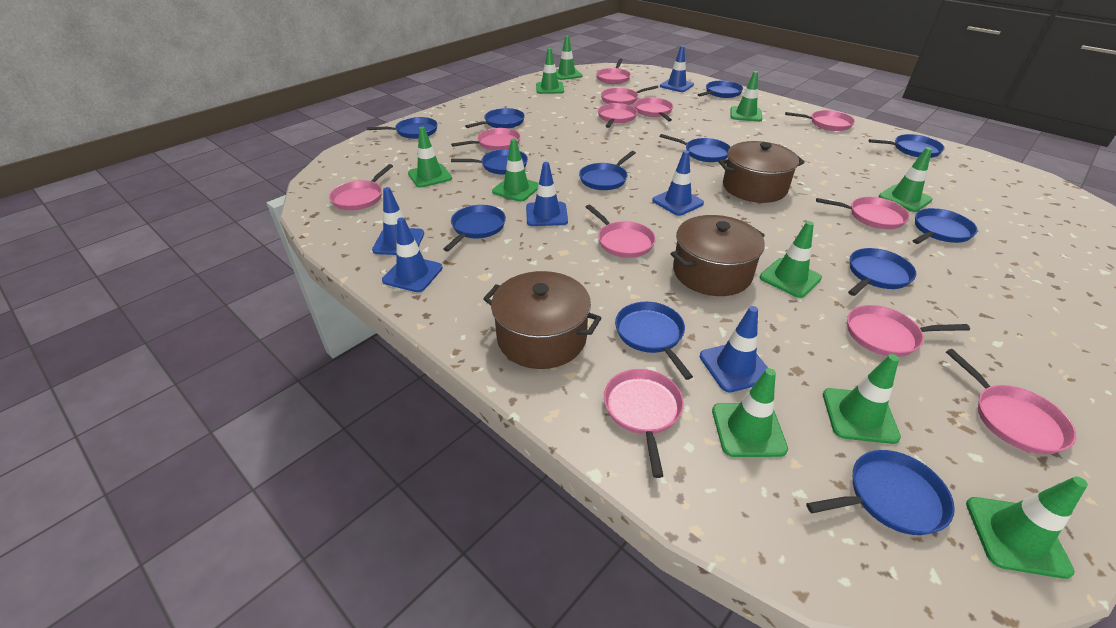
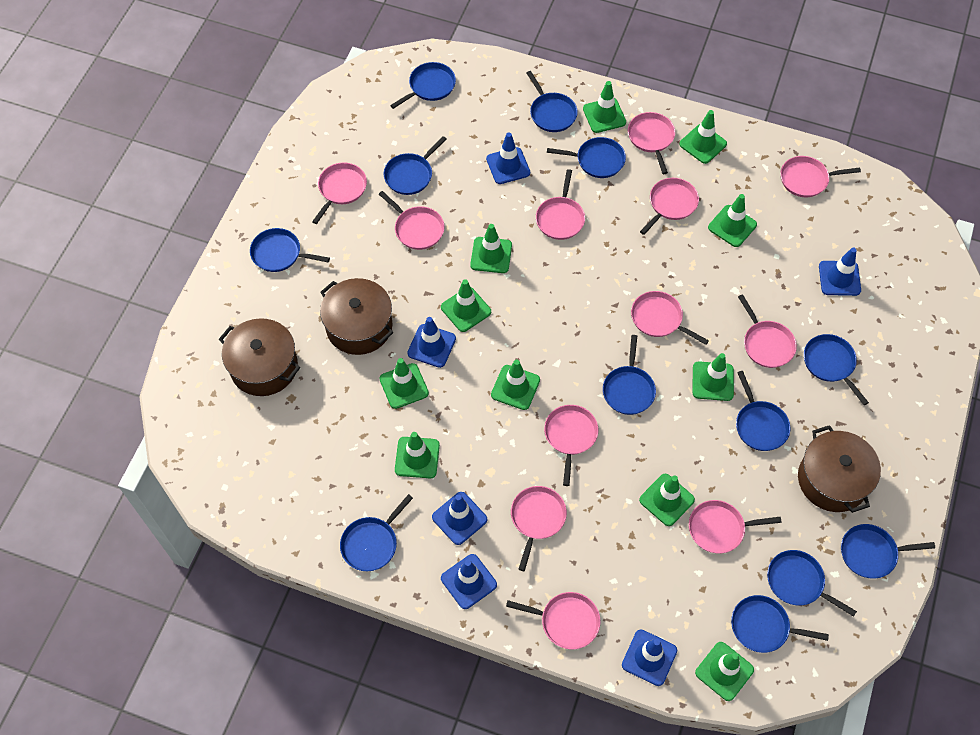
green traffic cone: 10 -> 11

